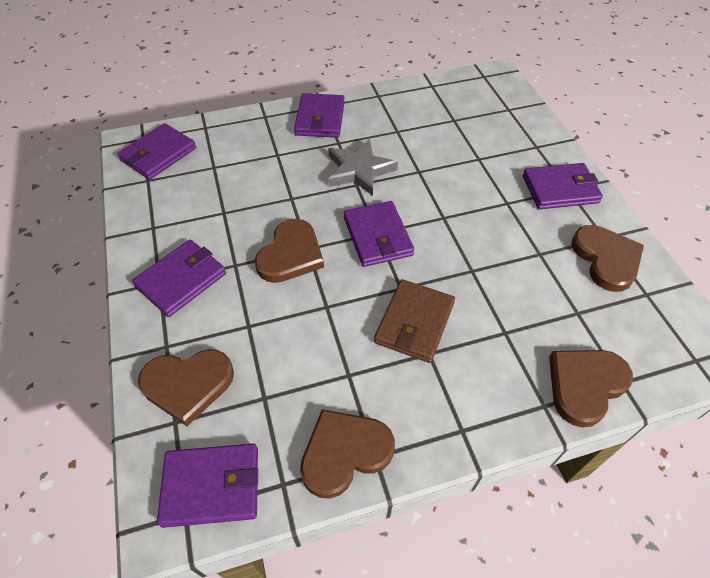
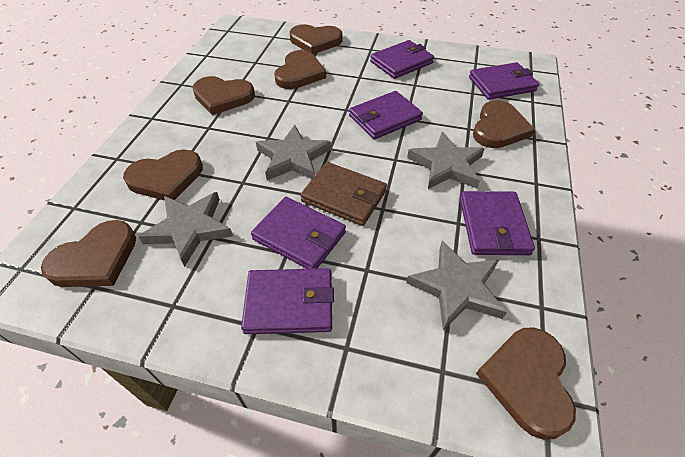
brown heart: 5 -> 7
grey star: 1 -> 4

